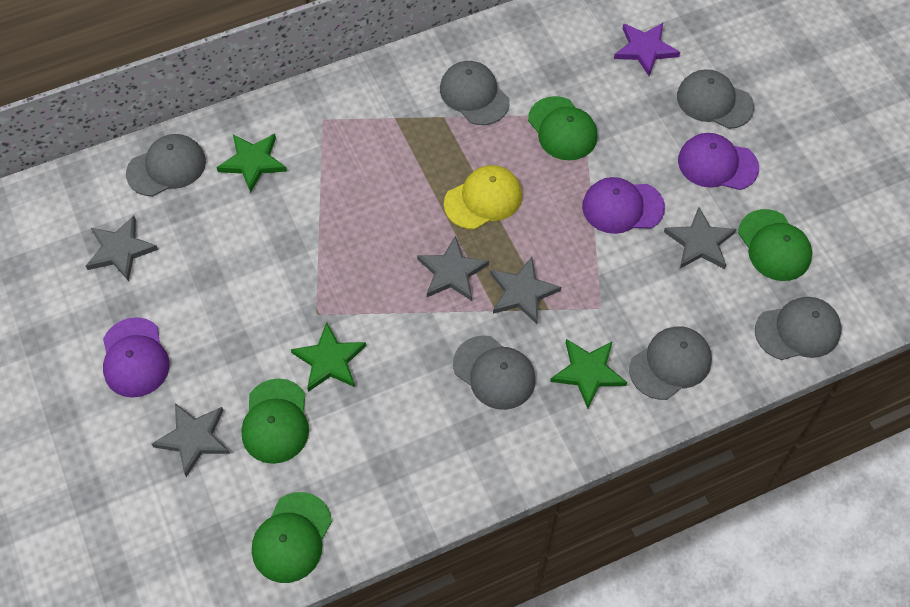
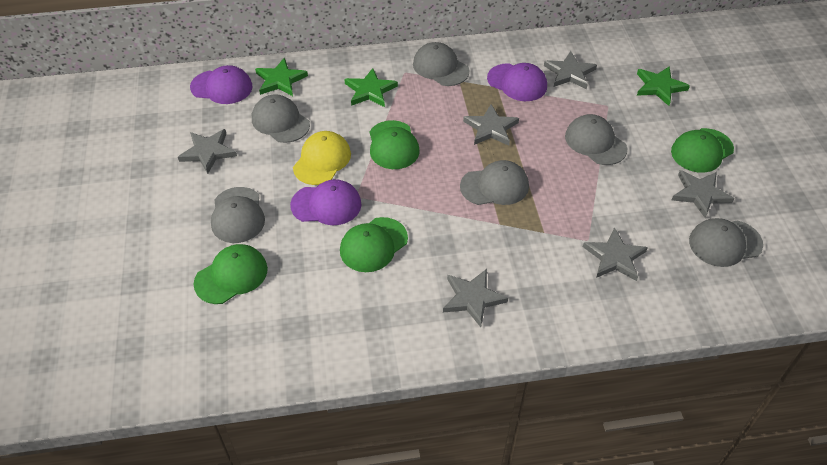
grey star: 5 -> 6
purple star: 1 -> 0

